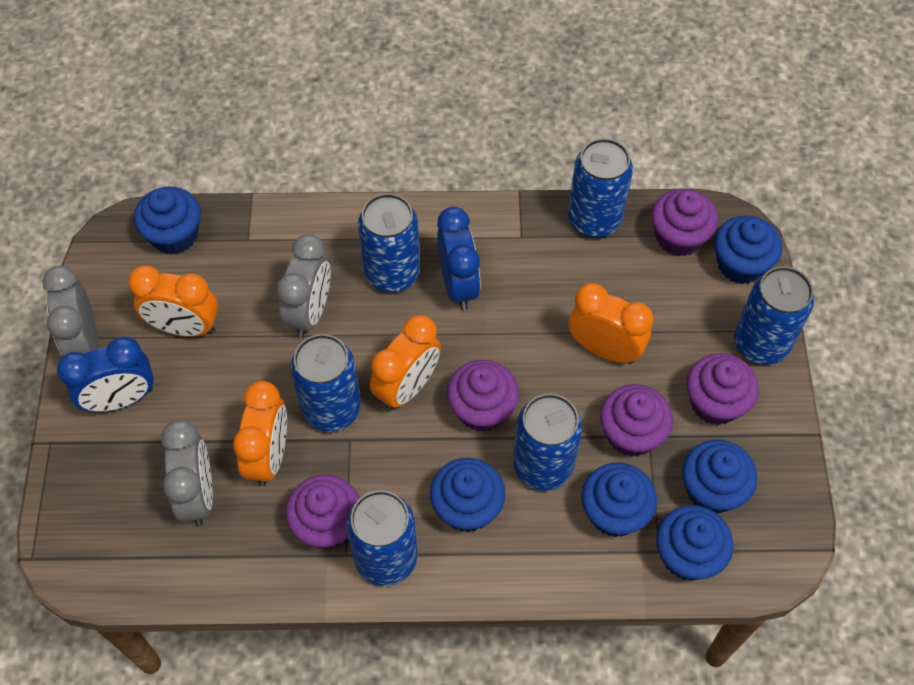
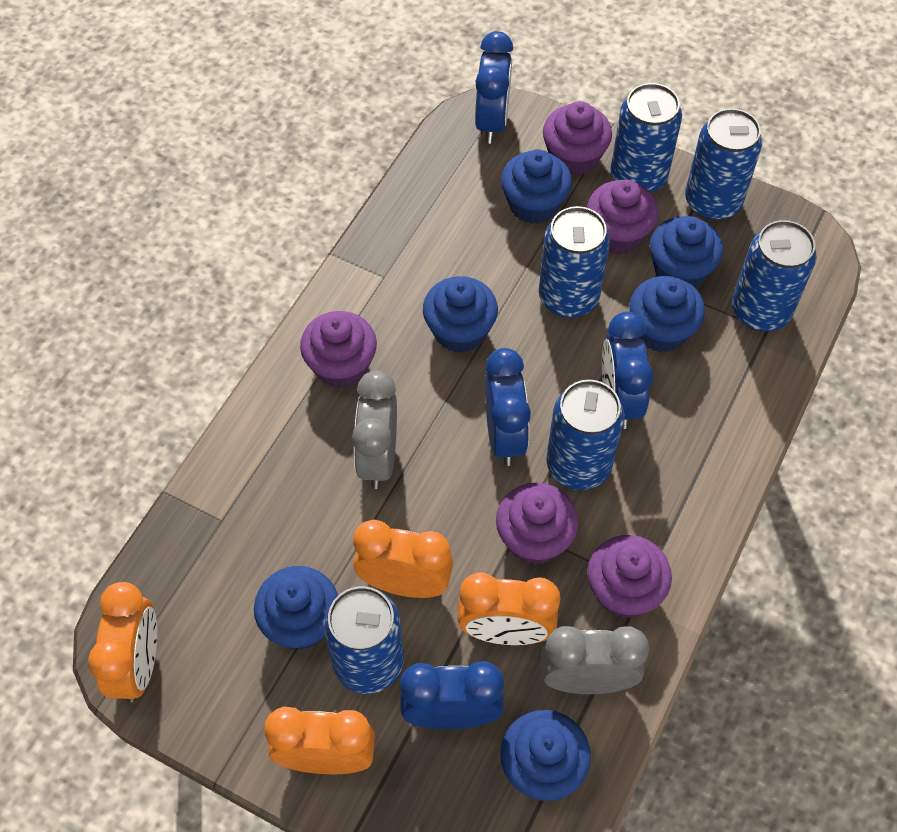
blue clock: 2 -> 4
grey clock: 3 -> 2

